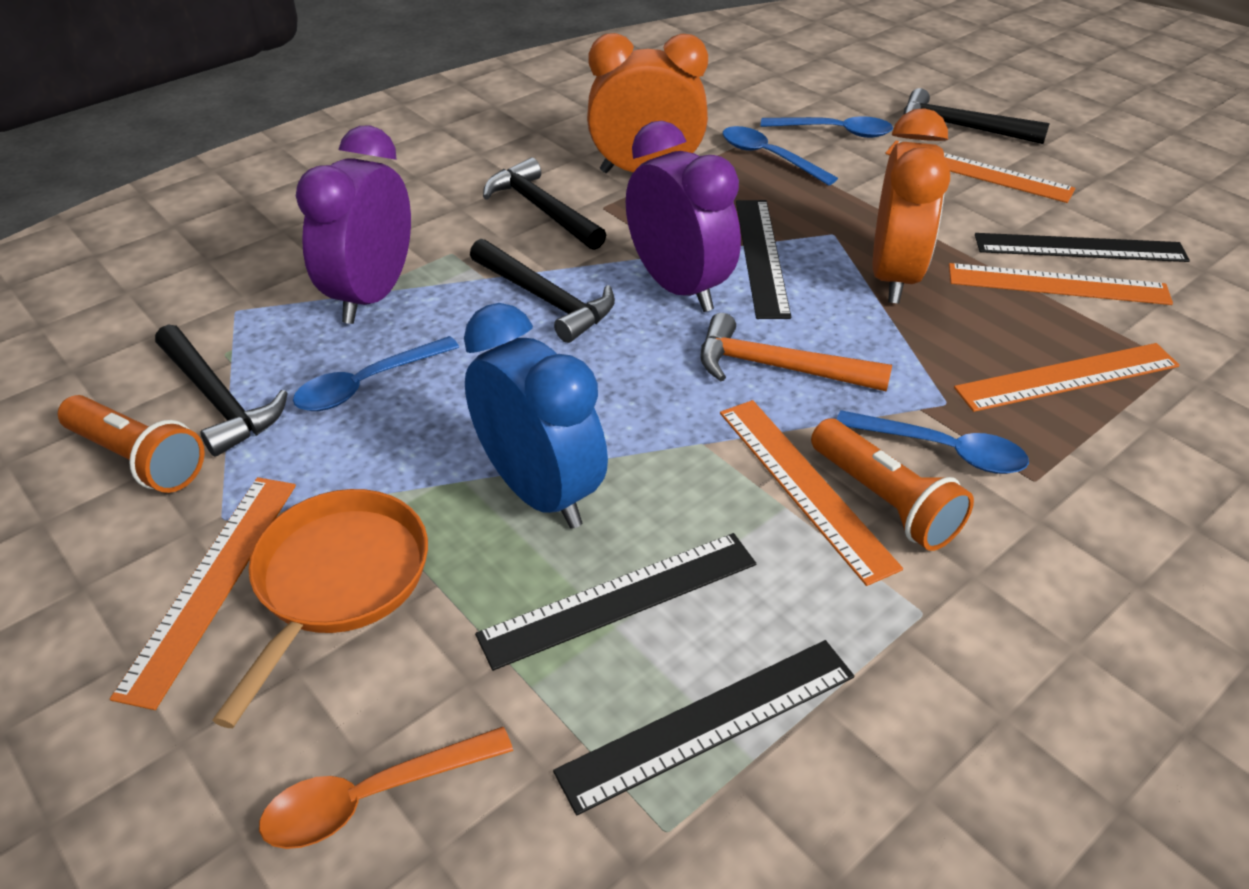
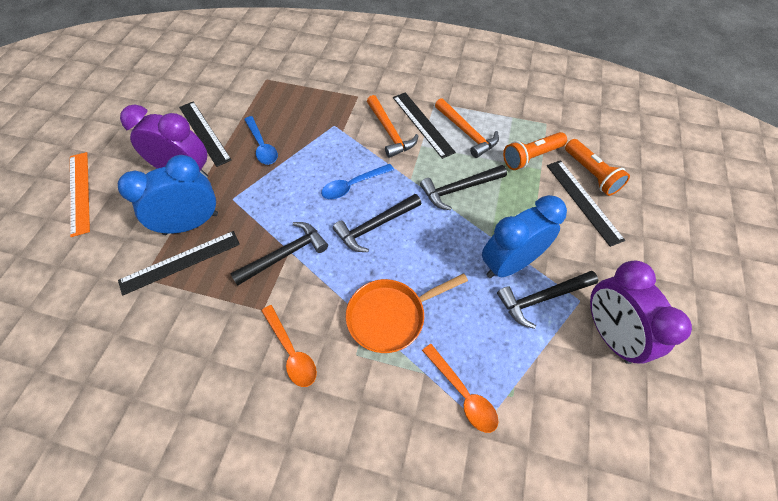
blue clock: 1 -> 2
blue spoon: 4 -> 2
orange clock: 2 -> 0
orange hammer: 1 -> 2
orange ruler: 5 -> 1
orange spoon: 1 -> 2

